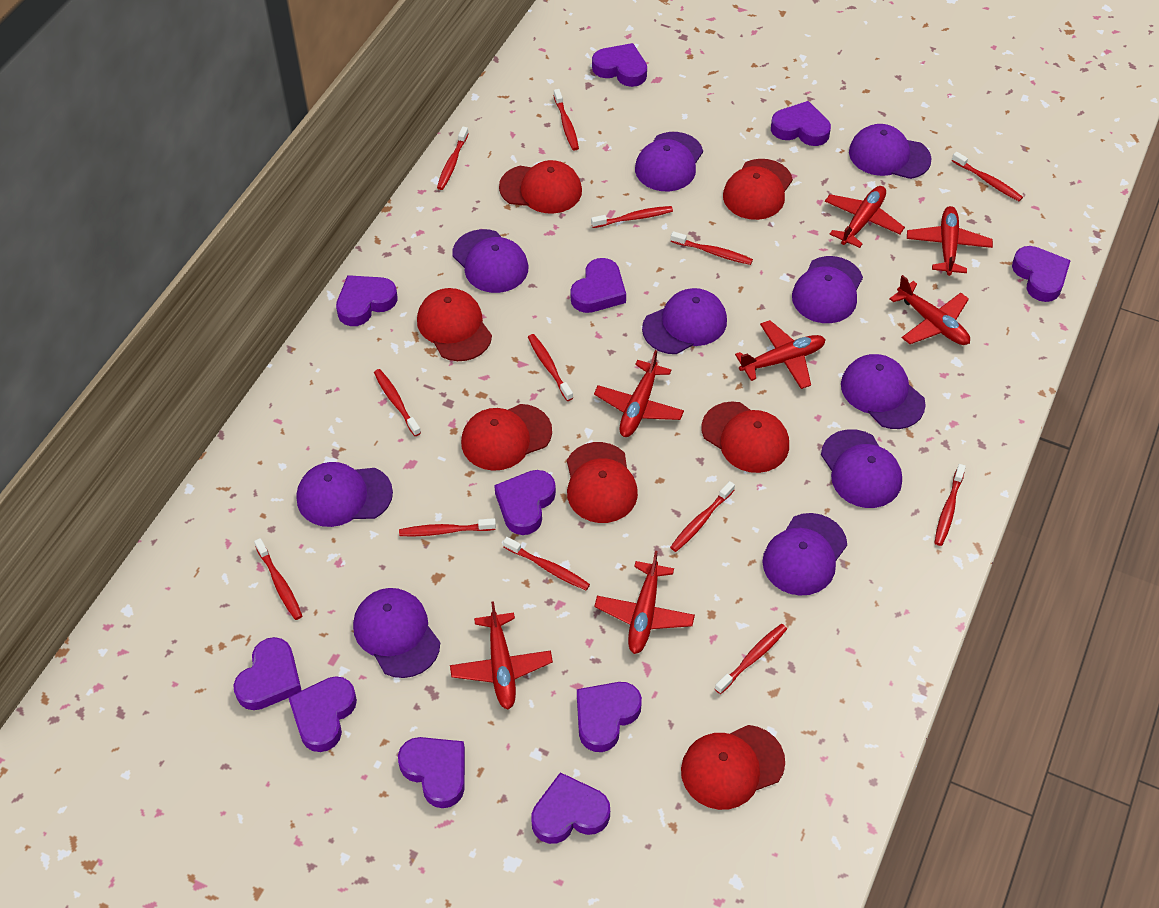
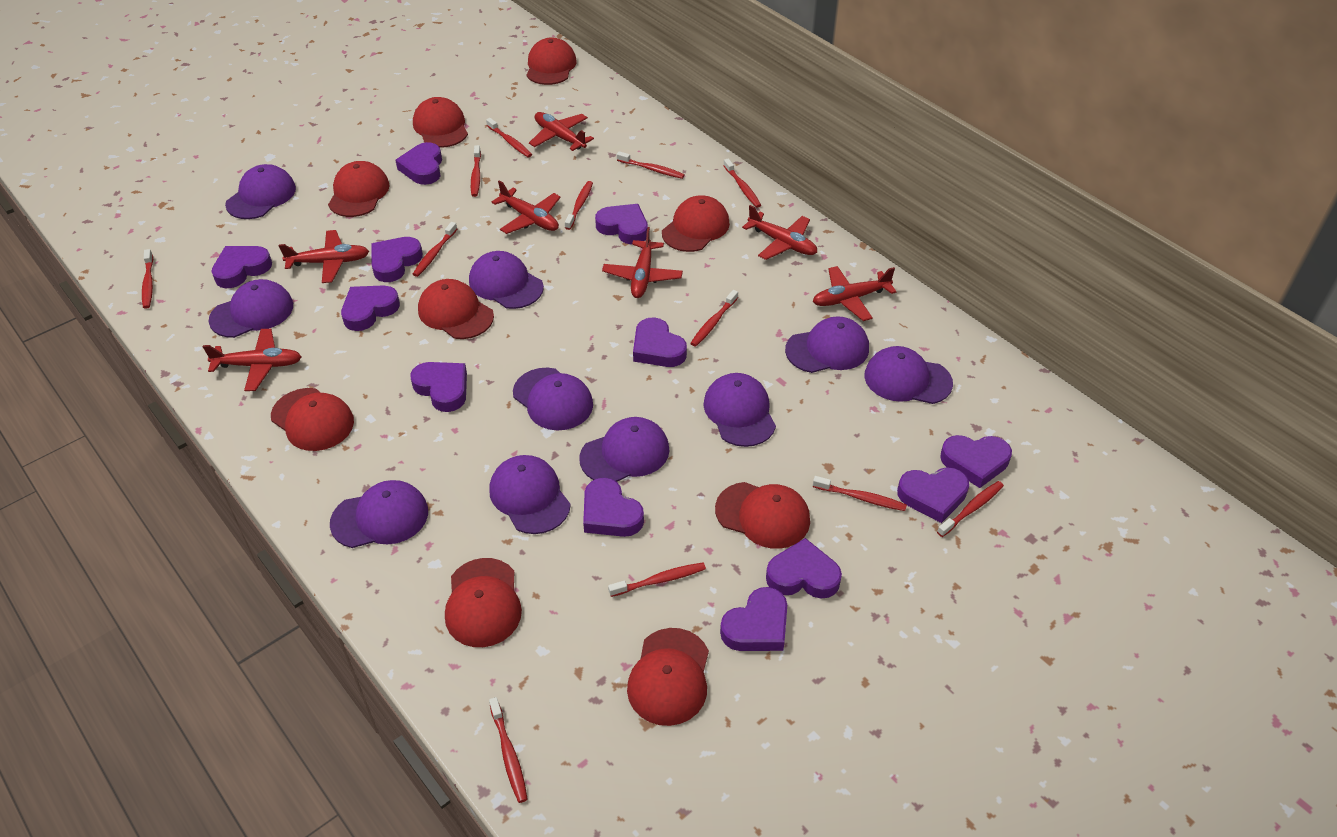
purple heart: 11 -> 12
red cap: 7 -> 9
red toothbrush: 13 -> 12

